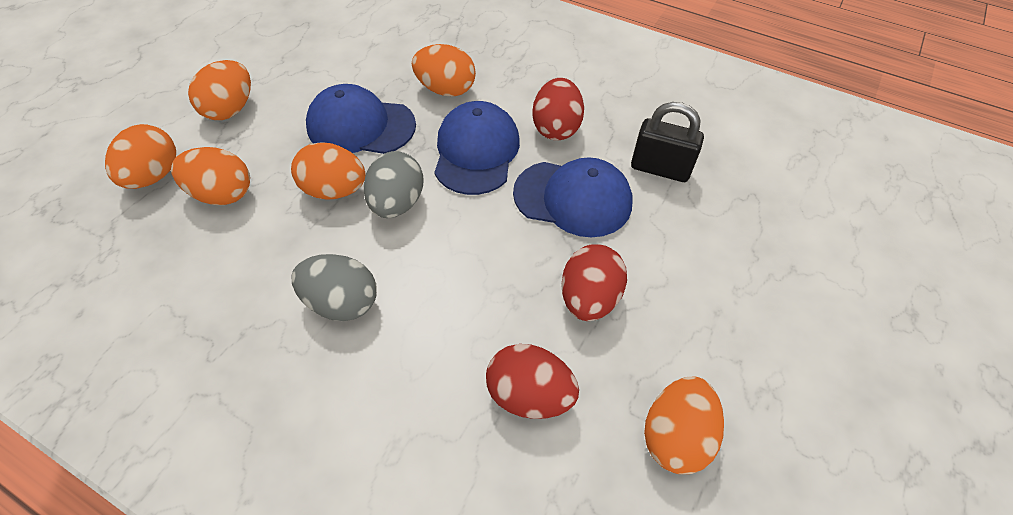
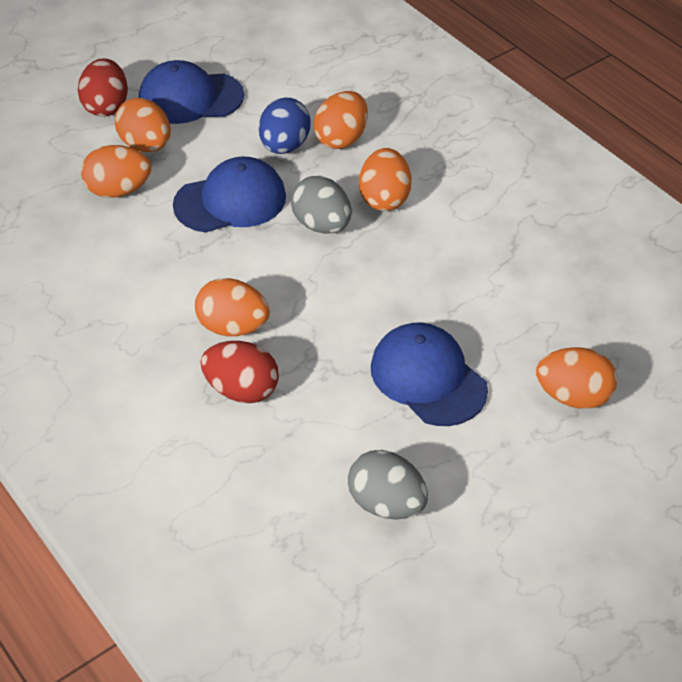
black padlock: 1 -> 0
blue egg: 0 -> 1
red egg: 3 -> 2

